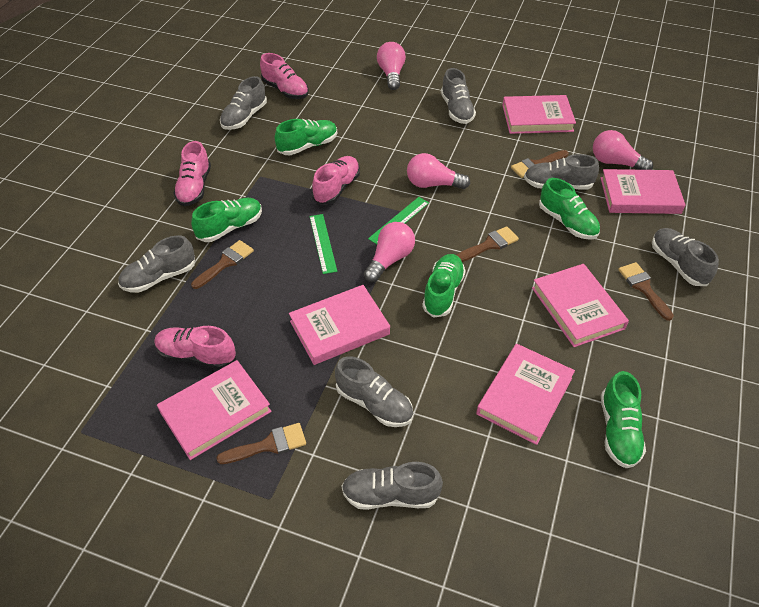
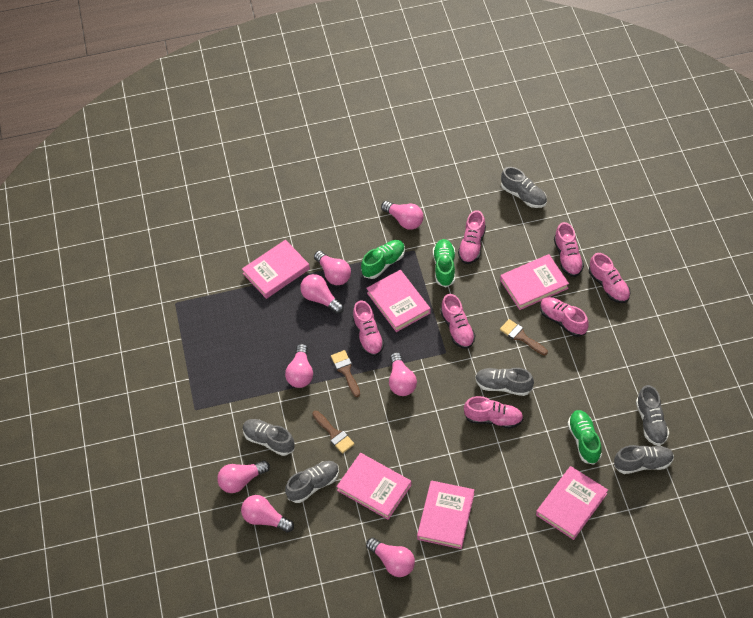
brown brush: 5 -> 3
green ruler: 2 -> 0
green shoe: 5 -> 3
grey shoe: 7 -> 6
pink light bulb: 4 -> 8
pink shoe: 4 -> 7

